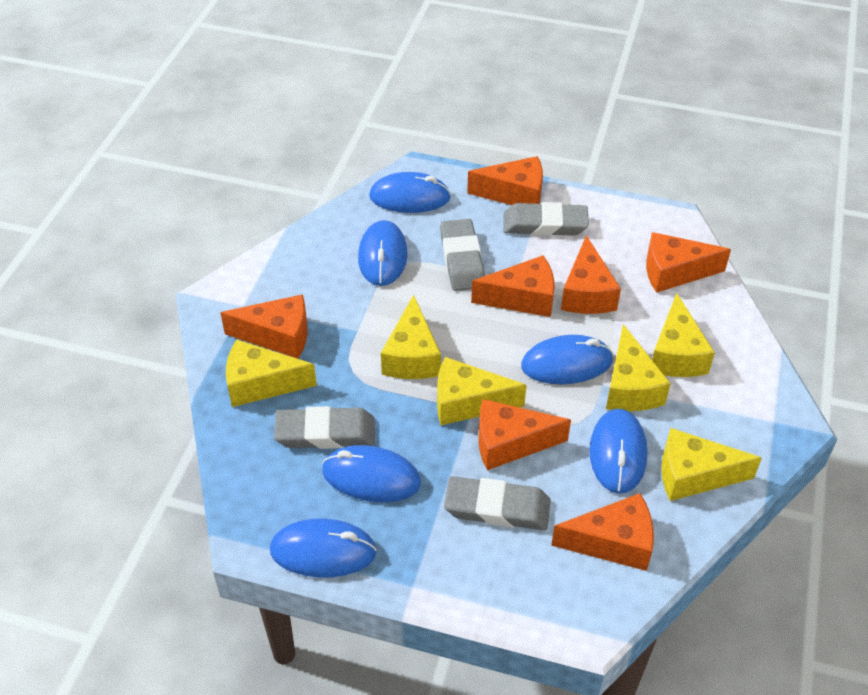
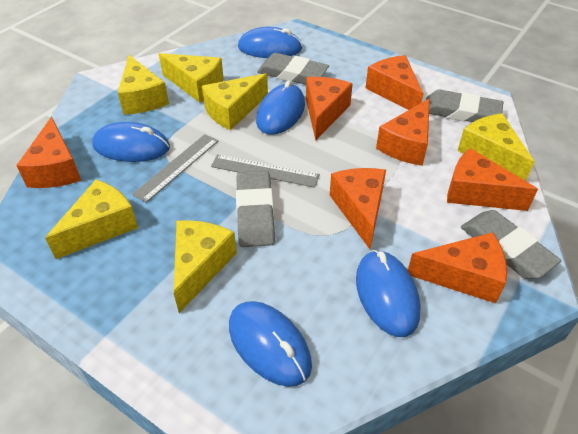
blue mouse: 6 -> 5
grey ruler: 0 -> 2

